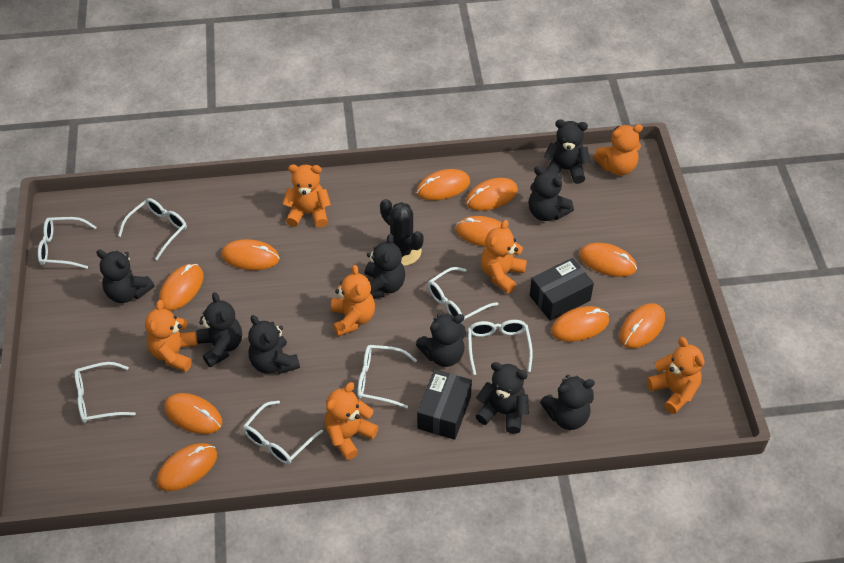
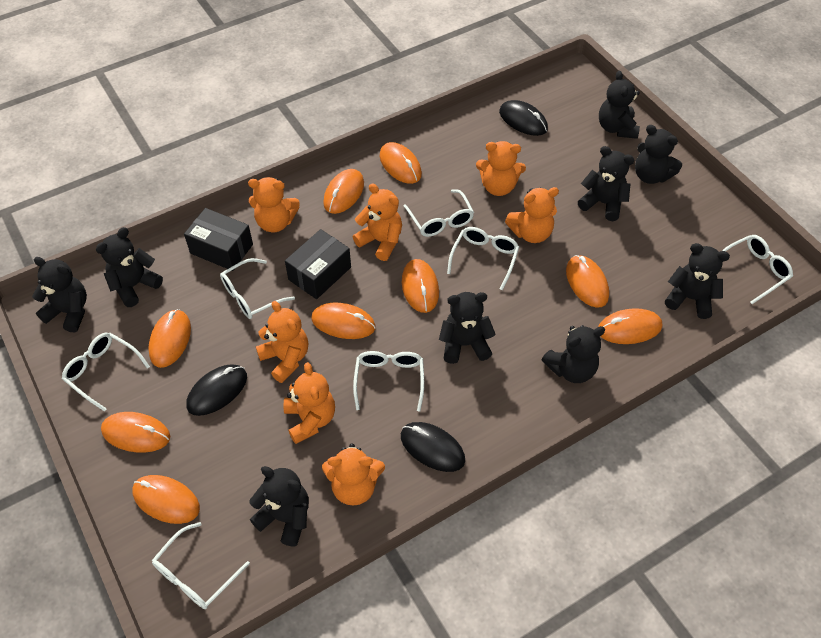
black cactus: 1 -> 0
black mouse: 0 -> 3
orange mouse: 10 -> 9

